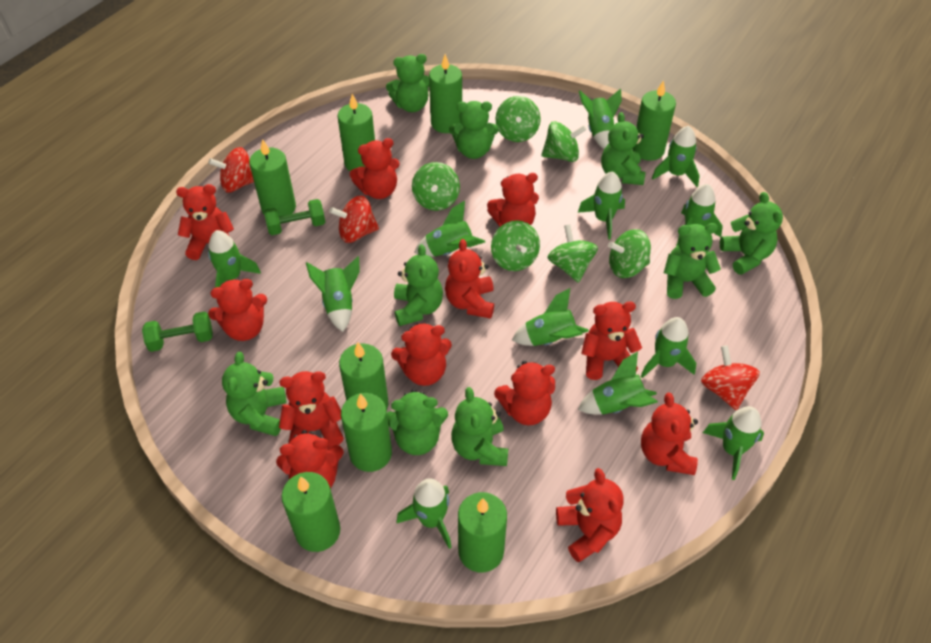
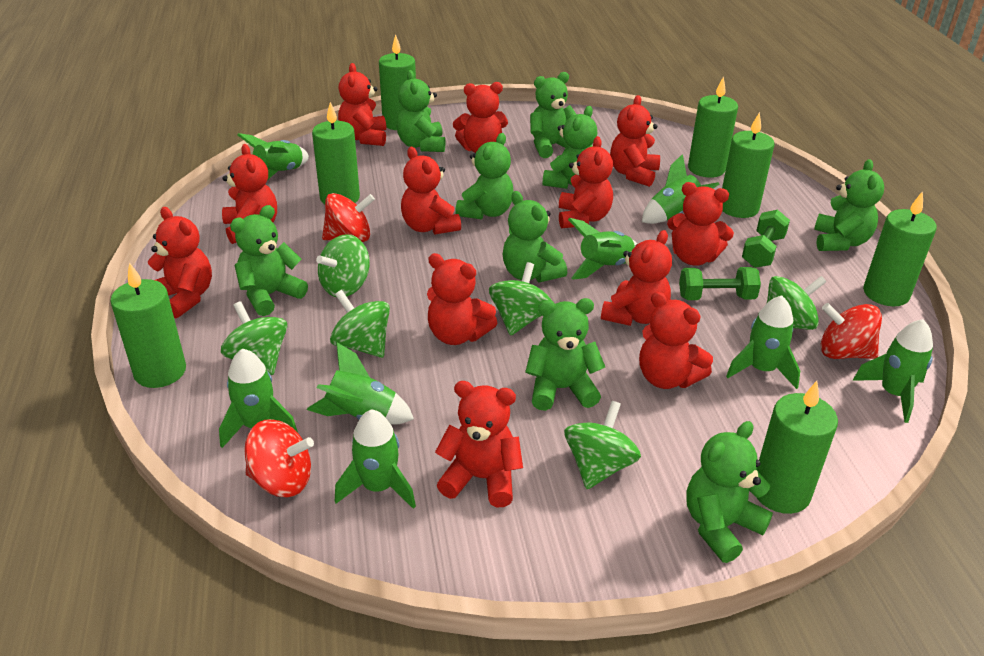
green candle: 8 -> 7
green rocket: 12 -> 8

